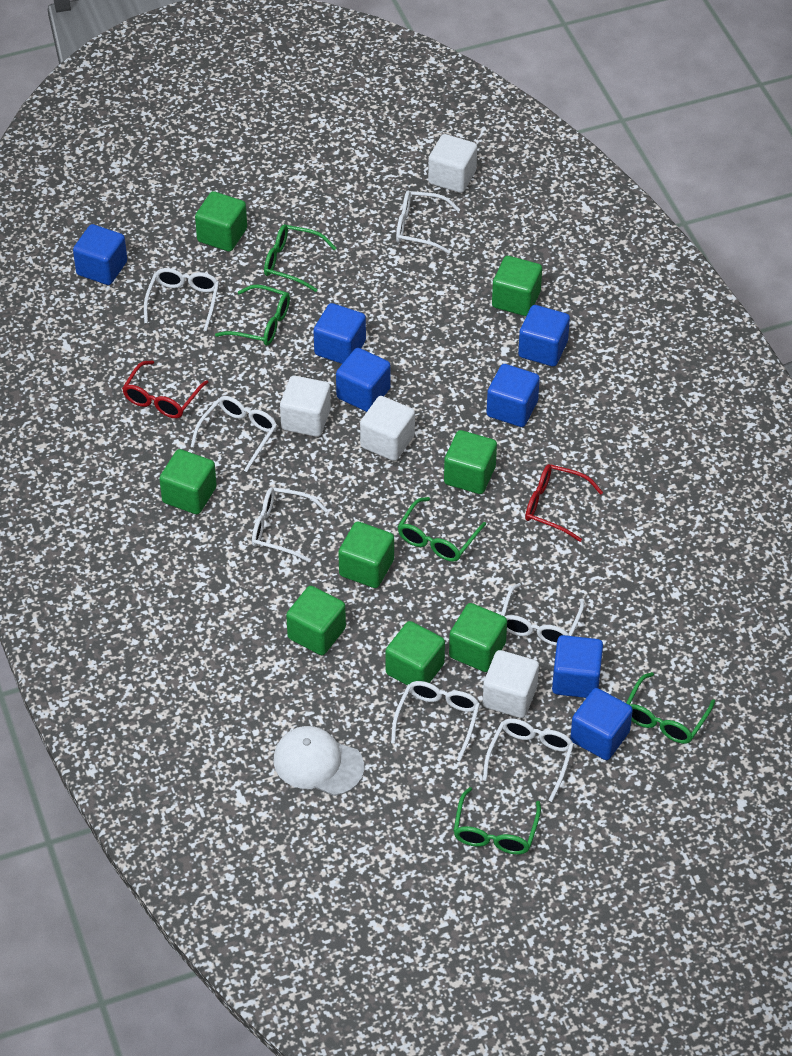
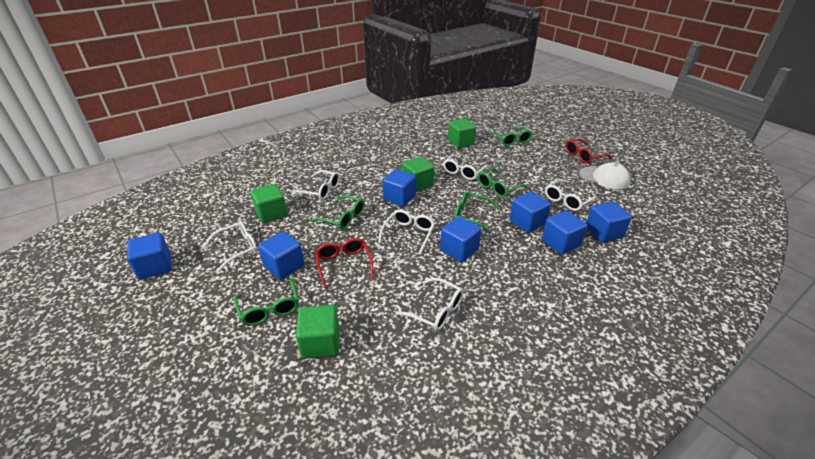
green cube: 8 -> 4
white cube: 4 -> 0
white glasses: 7 -> 6

